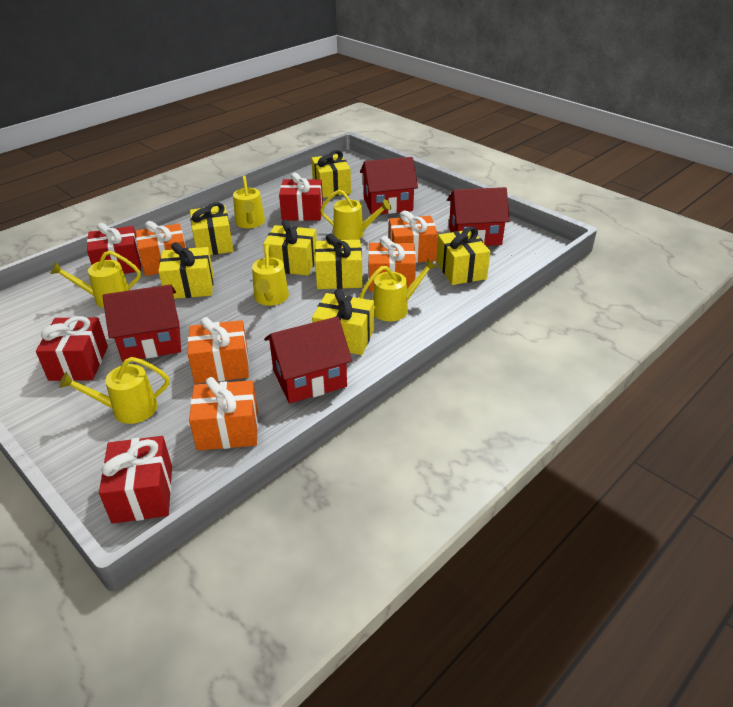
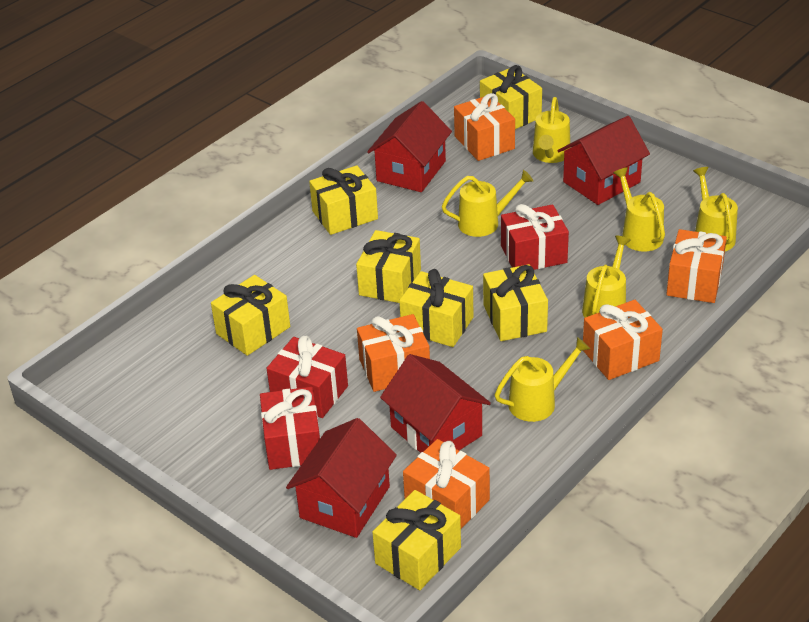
red gift: 4 -> 3

